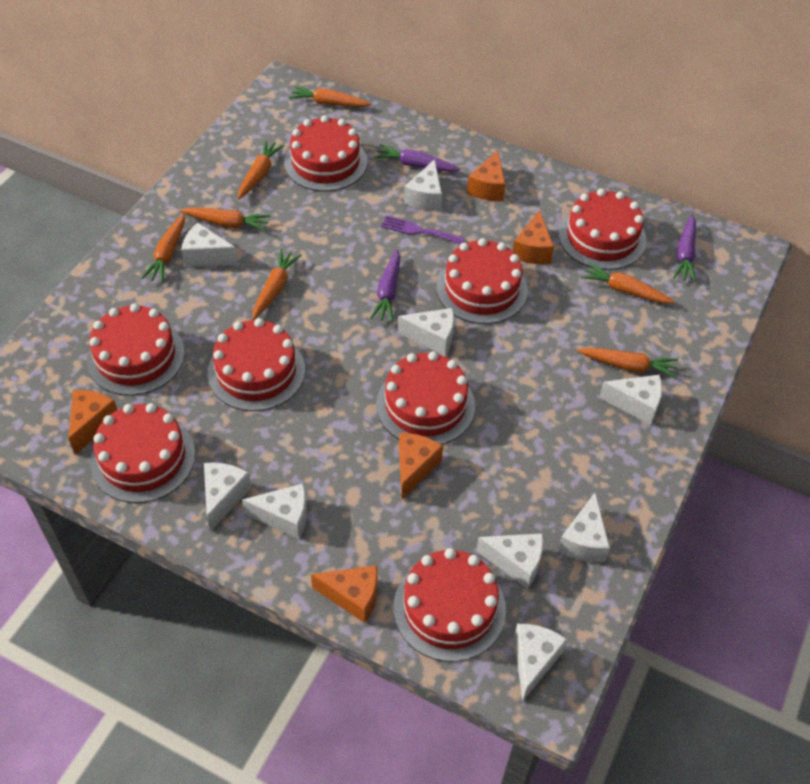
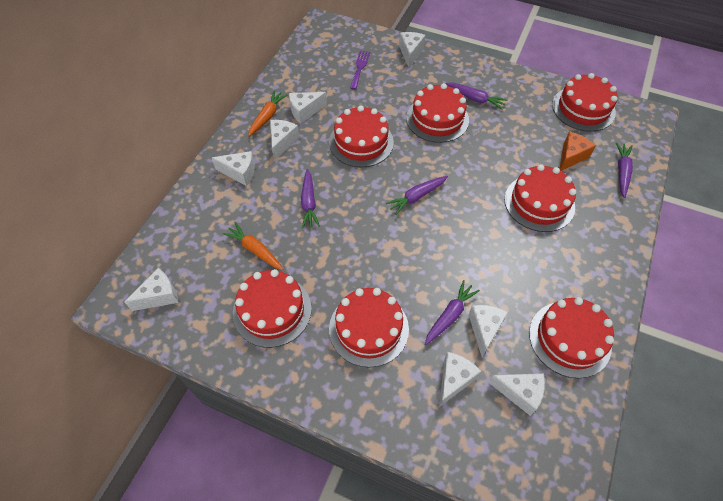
orange carrot: 7 -> 2
orange cheese: 5 -> 1
purple carrot: 3 -> 5
red cake: 8 -> 7
white cheese: 9 -> 8

